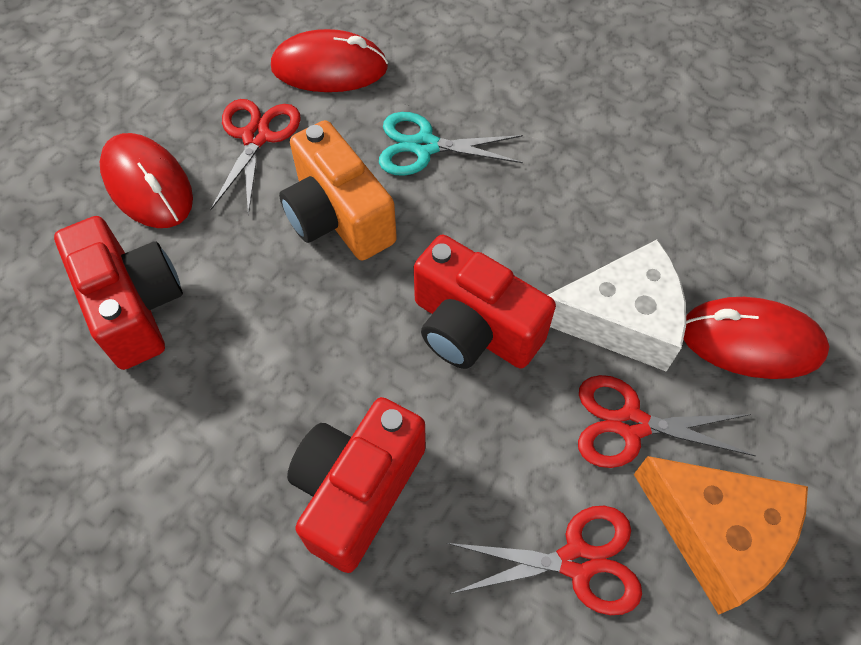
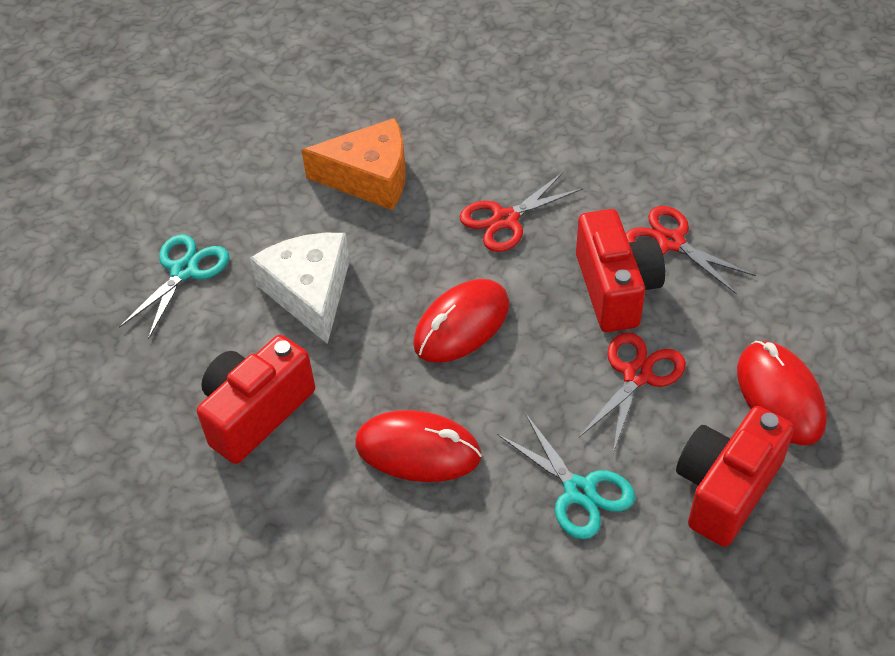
orange camera: 1 -> 0
turquoise scissors: 1 -> 2

